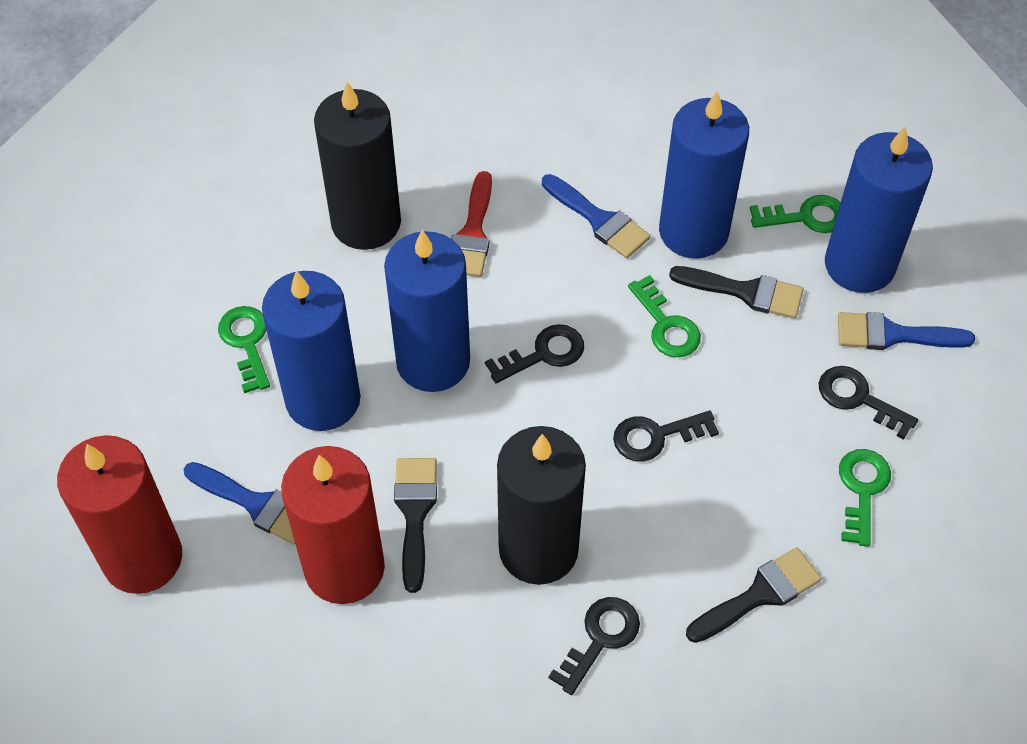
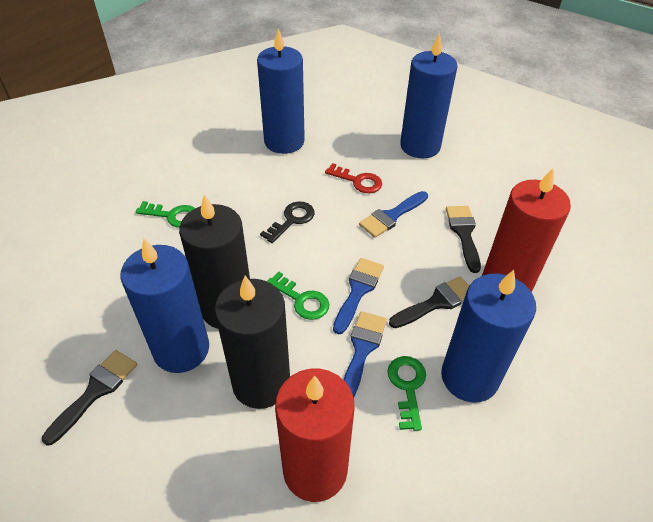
black key: 4 -> 1
green key: 4 -> 3
red brush: 1 -> 0
red key: 0 -> 1

